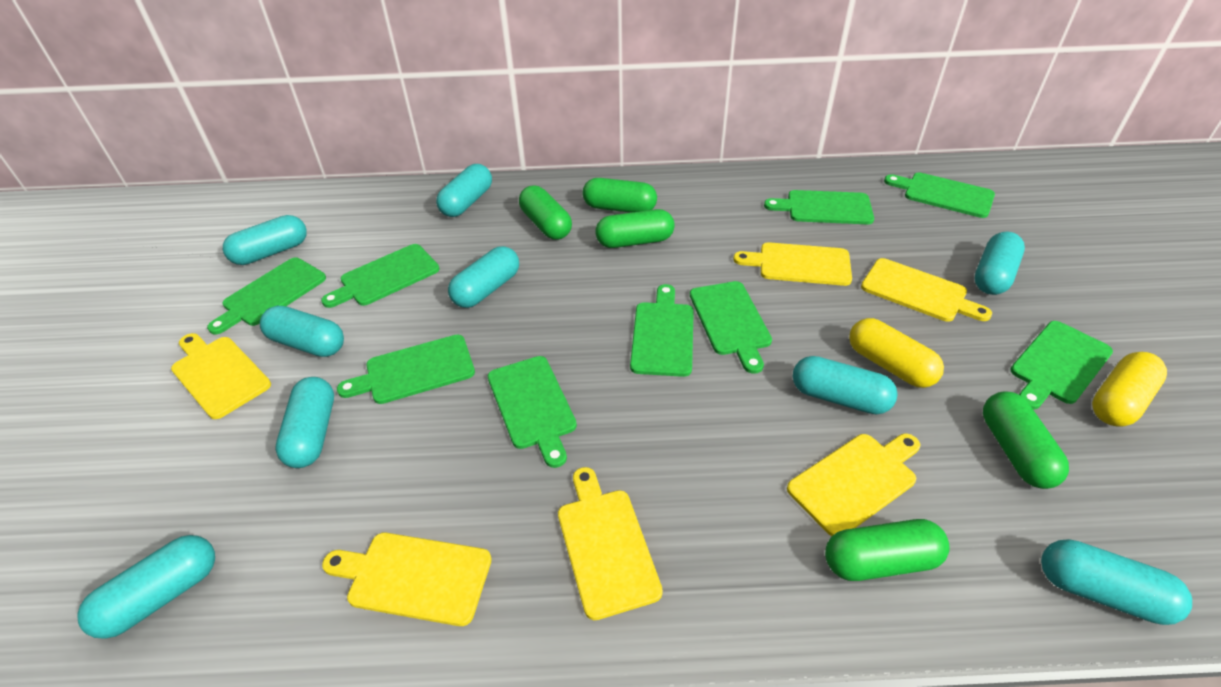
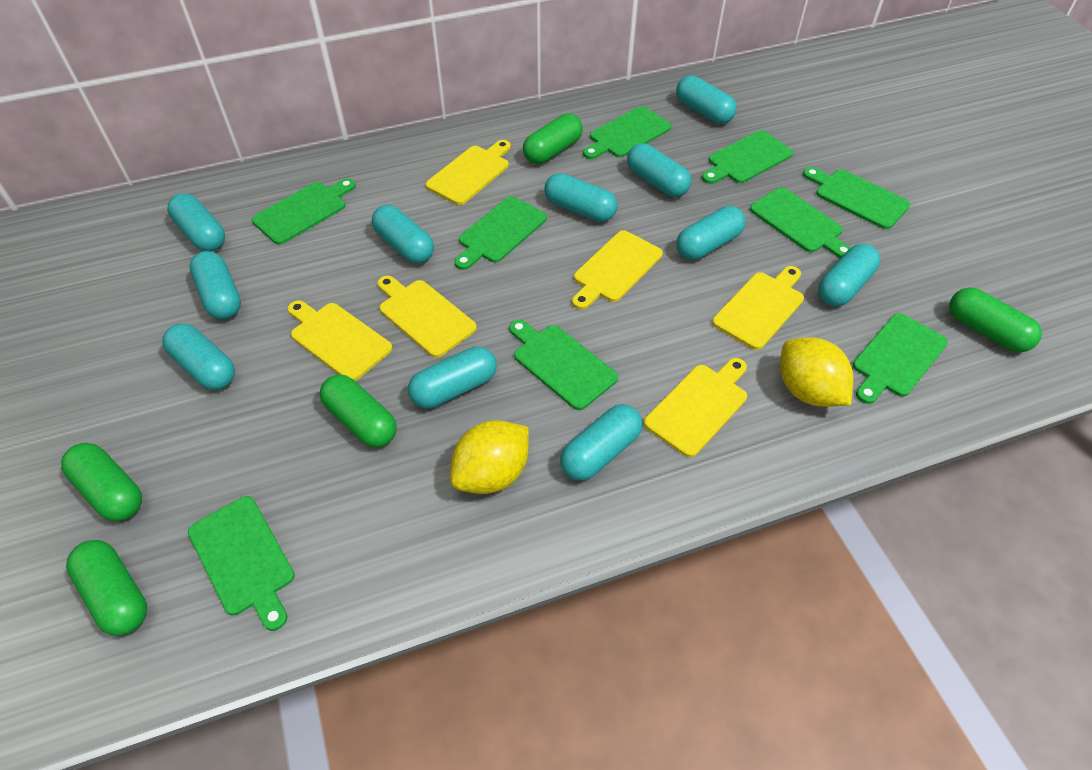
turquoise capsule: 9 -> 11
yellow capsule: 2 -> 0
yellow lemon: 0 -> 2

